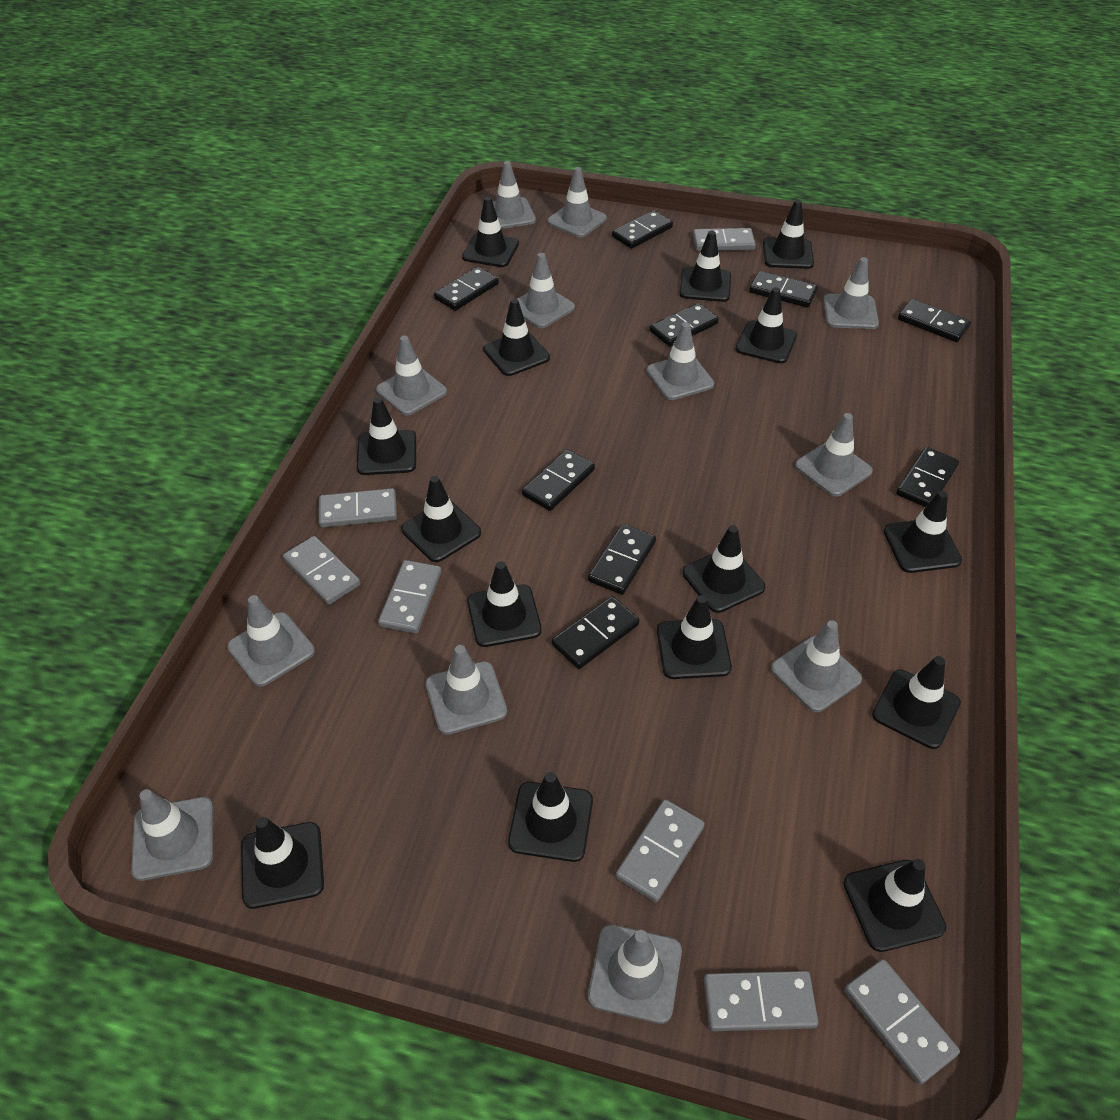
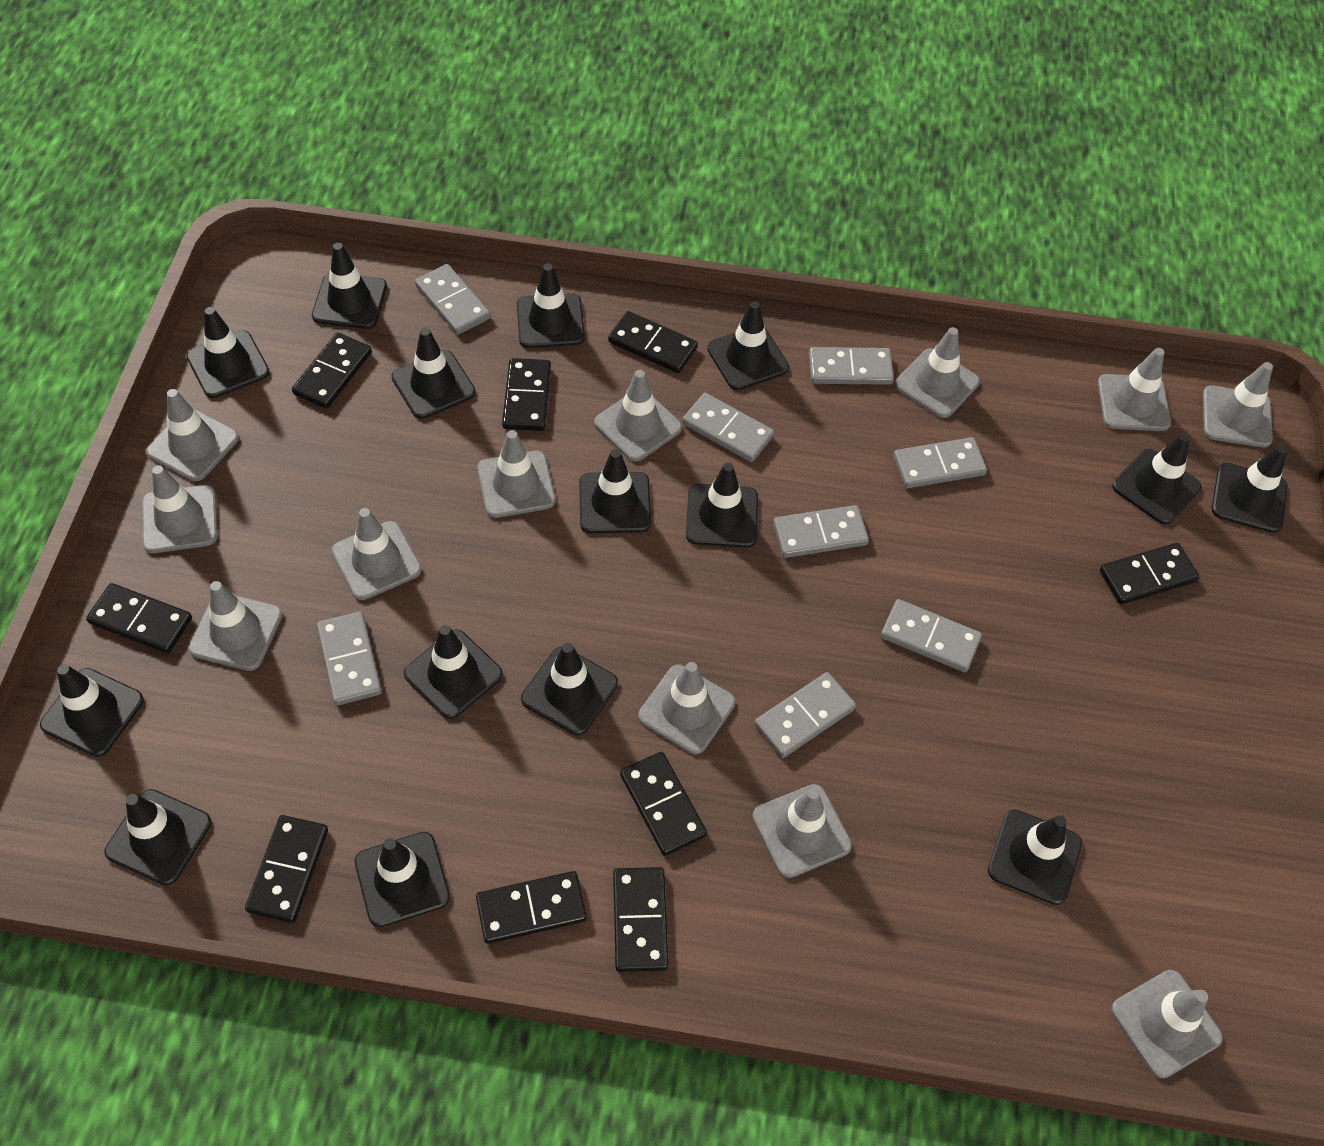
grey domino: 7 -> 8

